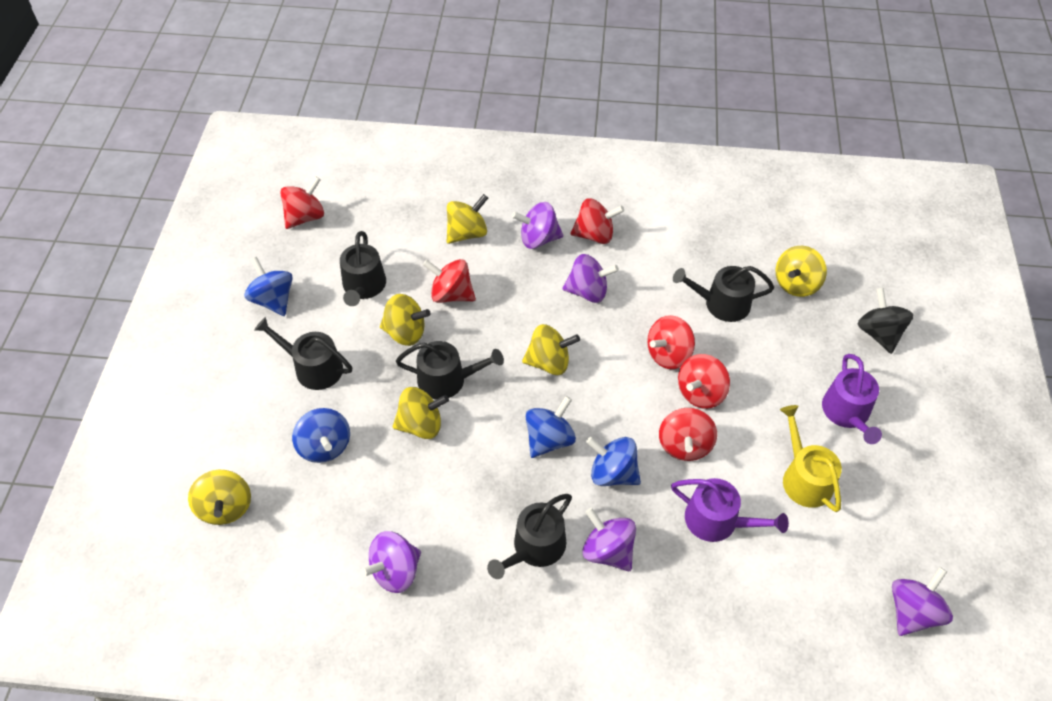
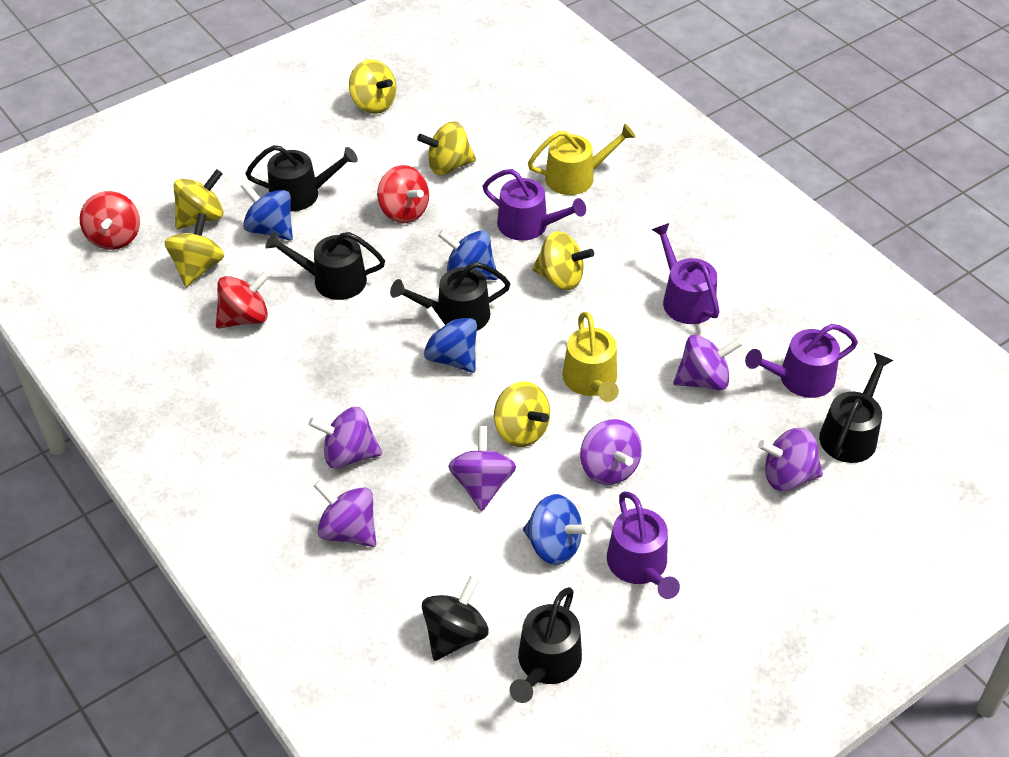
purple spinning top: 5 -> 6
purple watering can: 2 -> 4
red spinning top: 6 -> 3
yellow watering can: 1 -> 2

